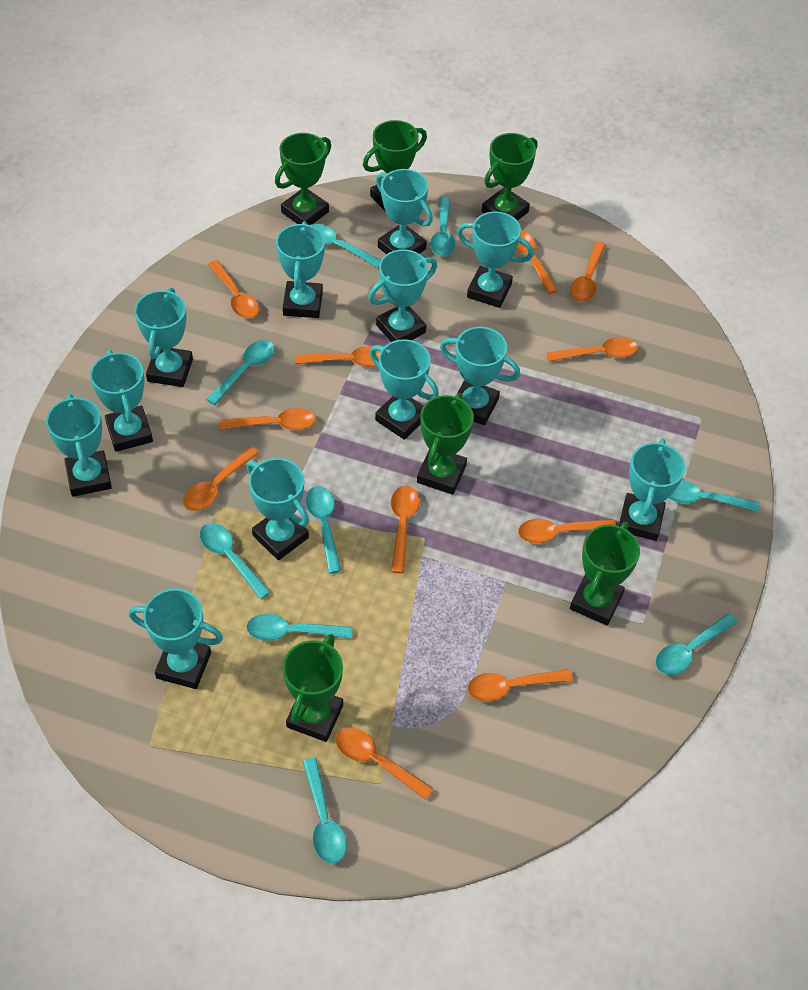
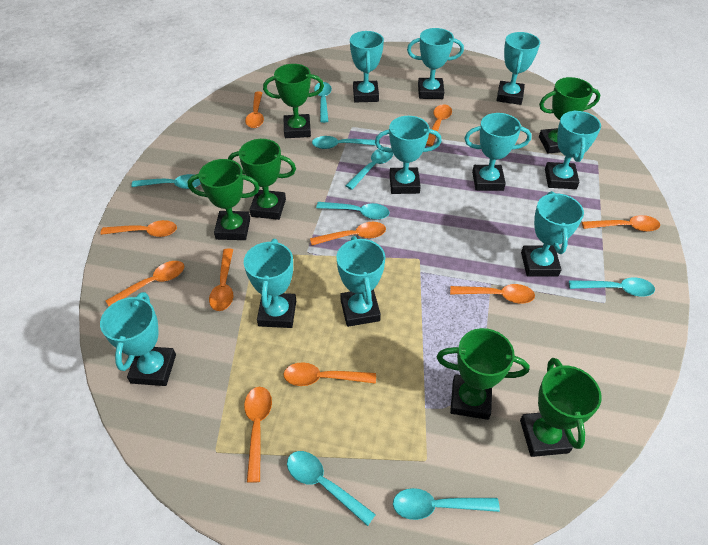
orange spoon: 11 -> 10
turquoise spoon: 9 -> 8
turquoise trophy: 12 -> 10

